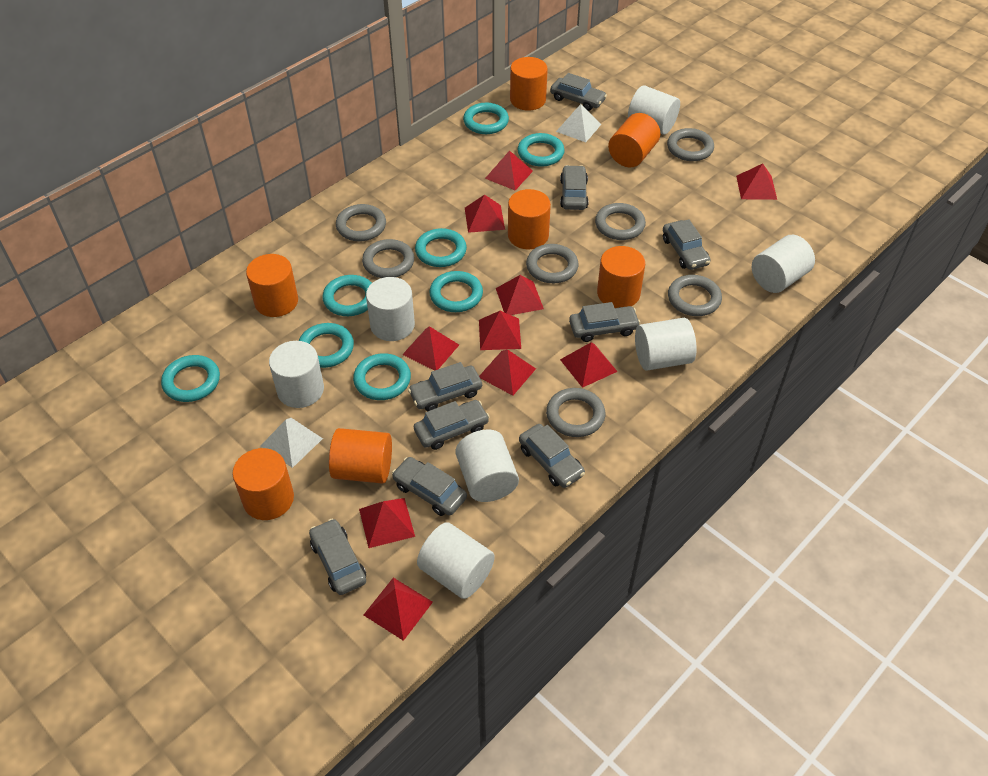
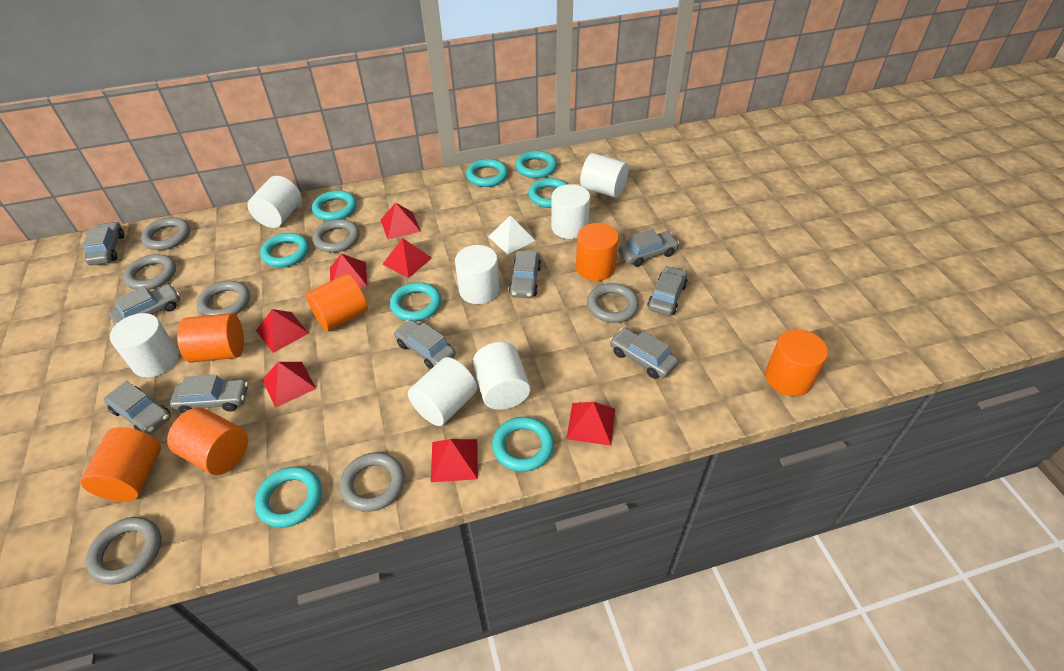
orange cylinder: 7 -> 6
red pyramid: 10 -> 7
white pyramid: 2 -> 1

